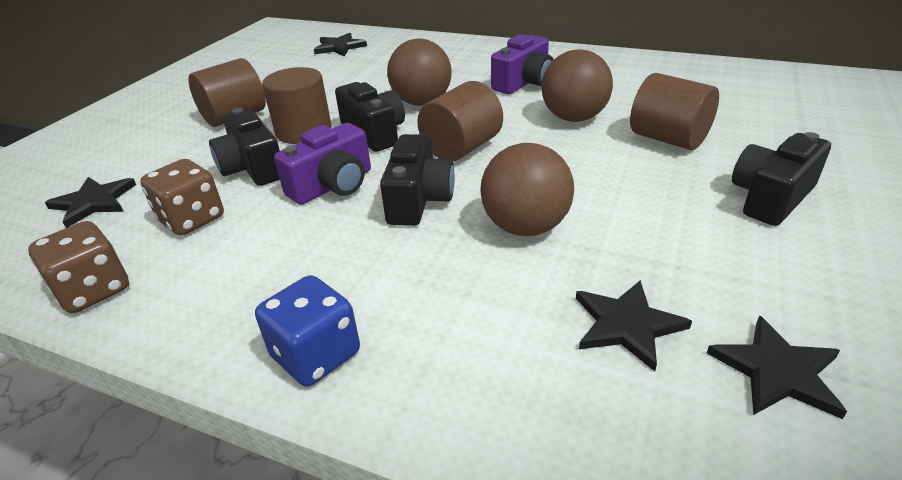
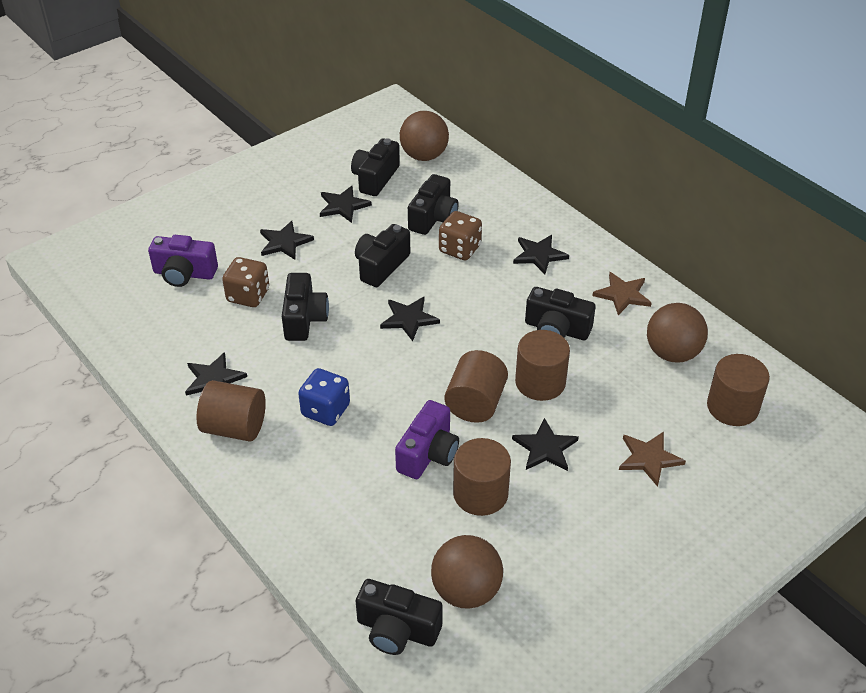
black camera: 4 -> 6
black star: 4 -> 6
brown cylinder: 4 -> 5
brown star: 0 -> 2

